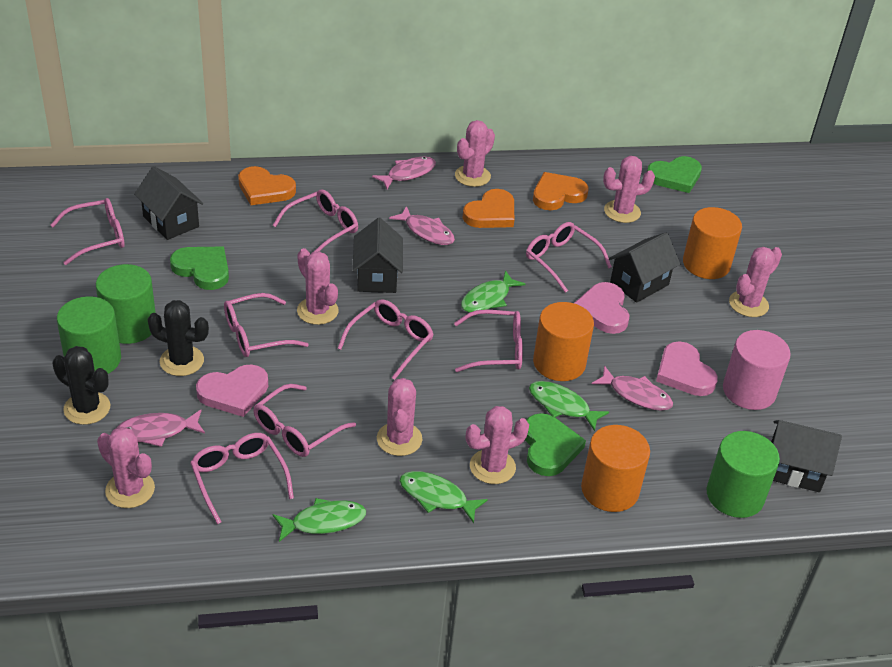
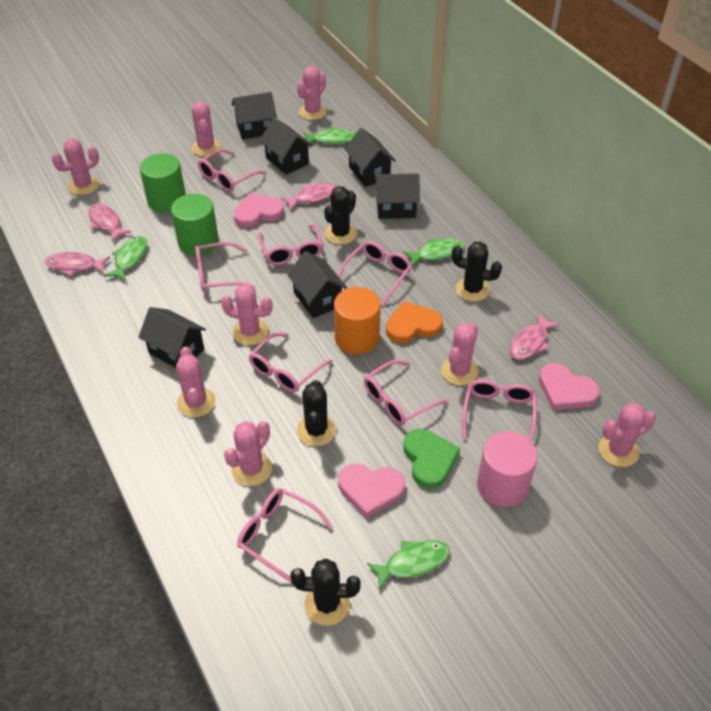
black cactus: 2 -> 4
black house: 4 -> 6
green cylinder: 3 -> 2
green heart: 3 -> 1
orange cylinder: 3 -> 1
orange heart: 3 -> 1
pink cactus: 7 -> 8

